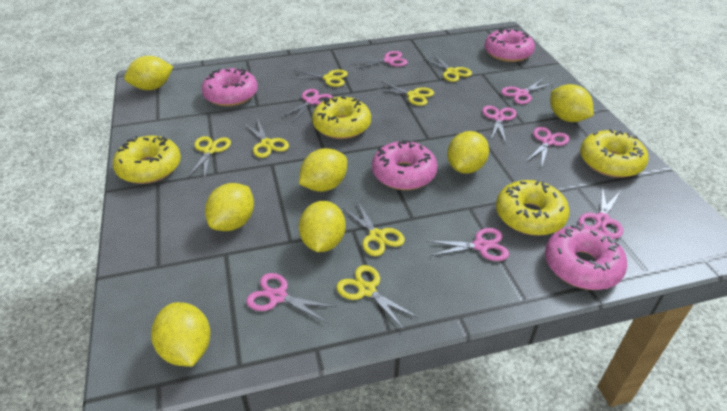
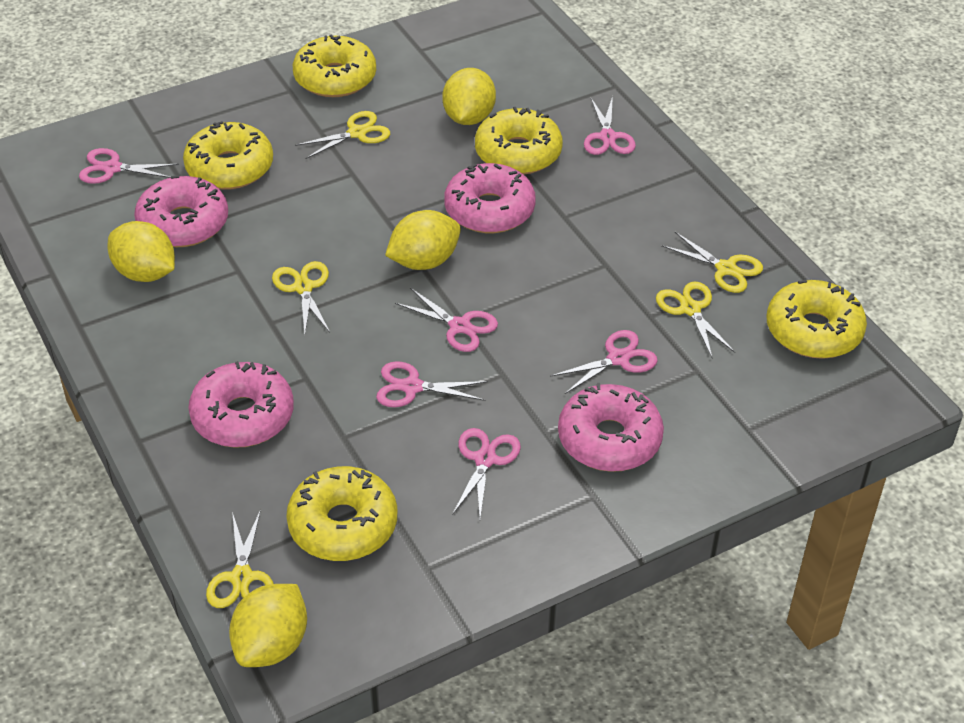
pink scissors: 8 -> 6
yellow donut: 4 -> 5
yellow lemon: 7 -> 4
yellow scissors: 7 -> 5

